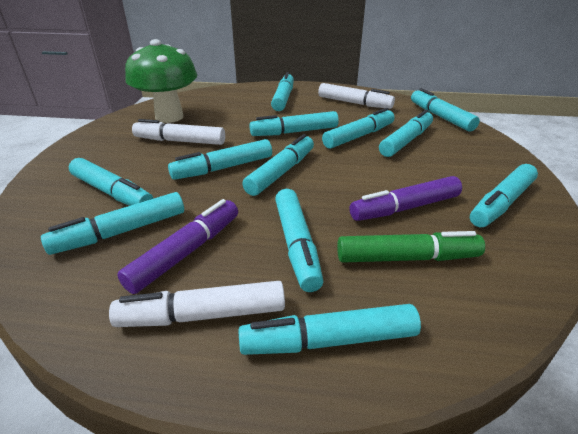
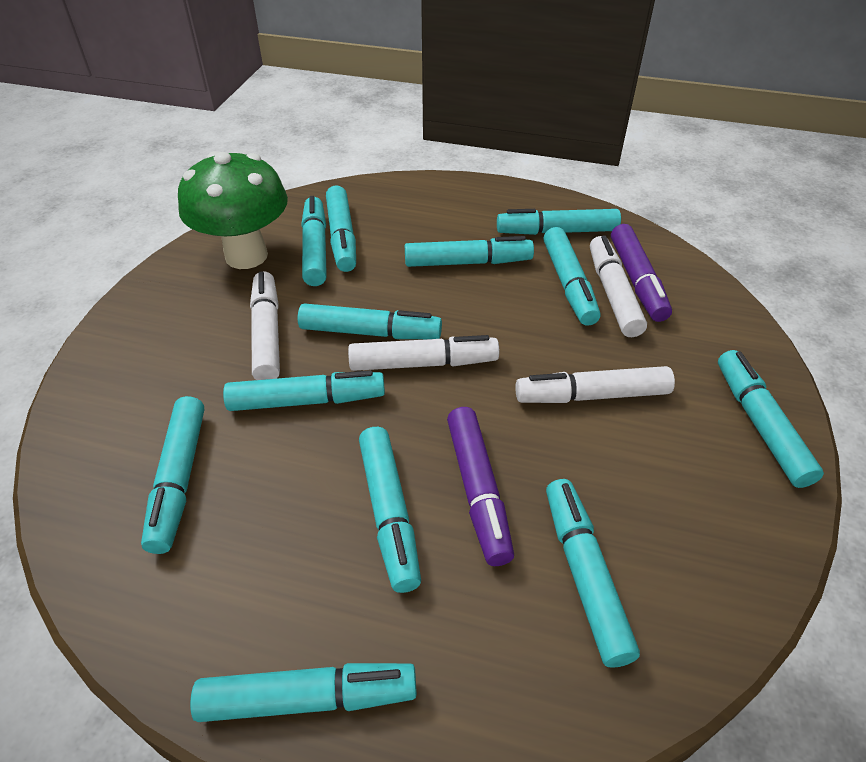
green marker: 1 -> 0
white marker: 3 -> 4

